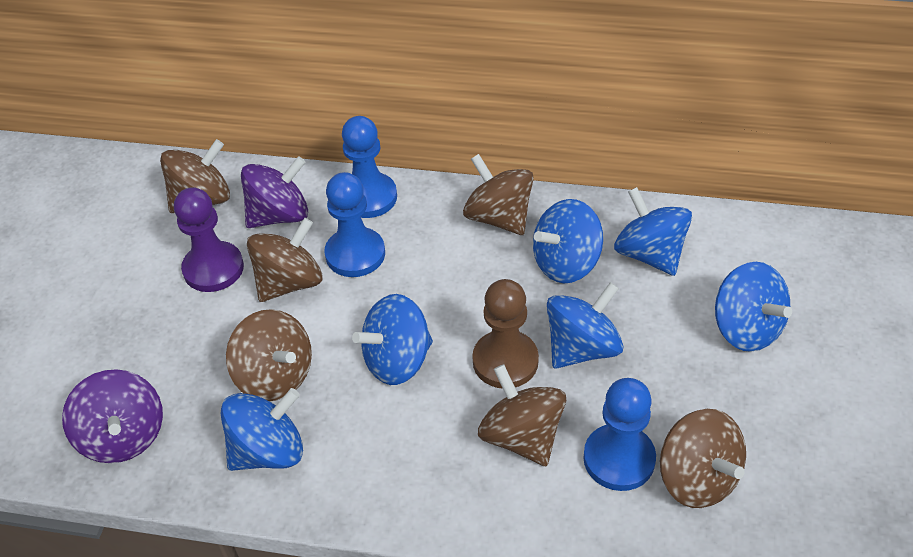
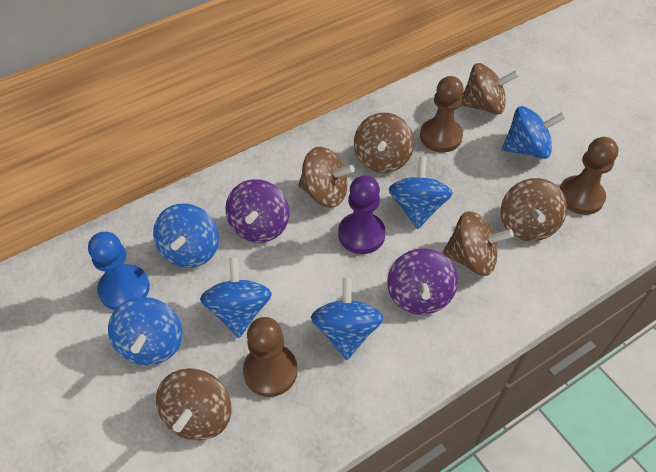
blue pawn: 3 -> 1
brown pawn: 1 -> 3

